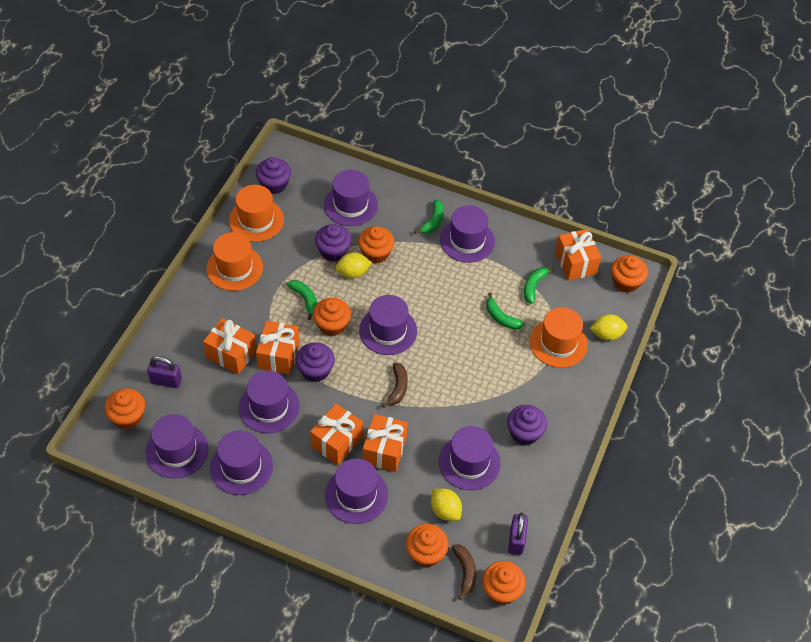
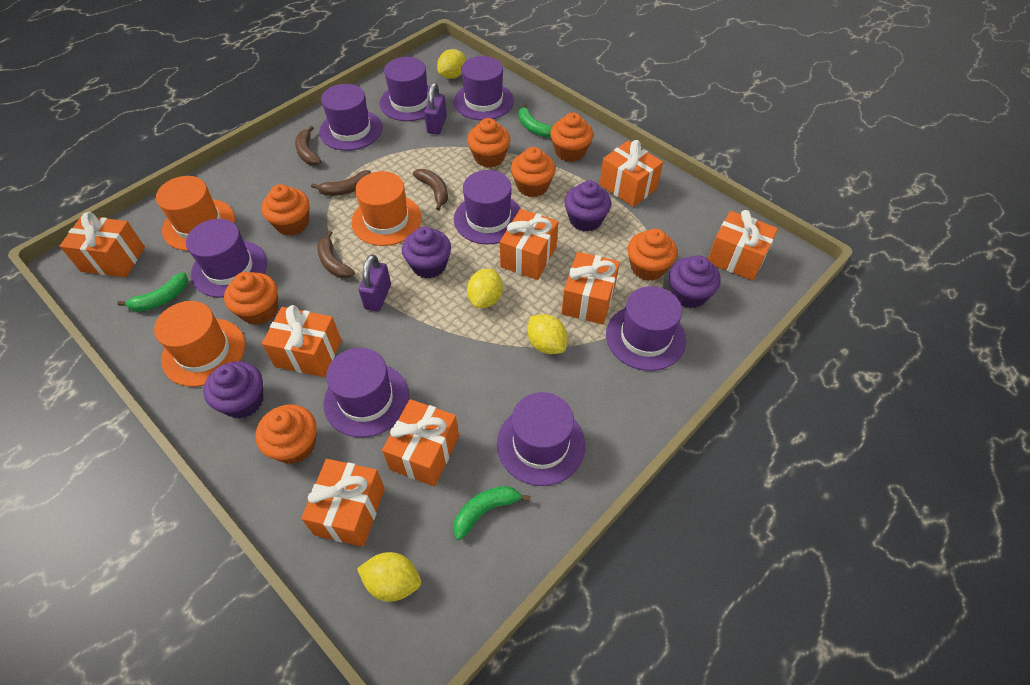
brown banana: 2 -> 4
green banana: 4 -> 3
orange cupcake: 6 -> 7
orange gift: 5 -> 8
yellow lemon: 3 -> 4

